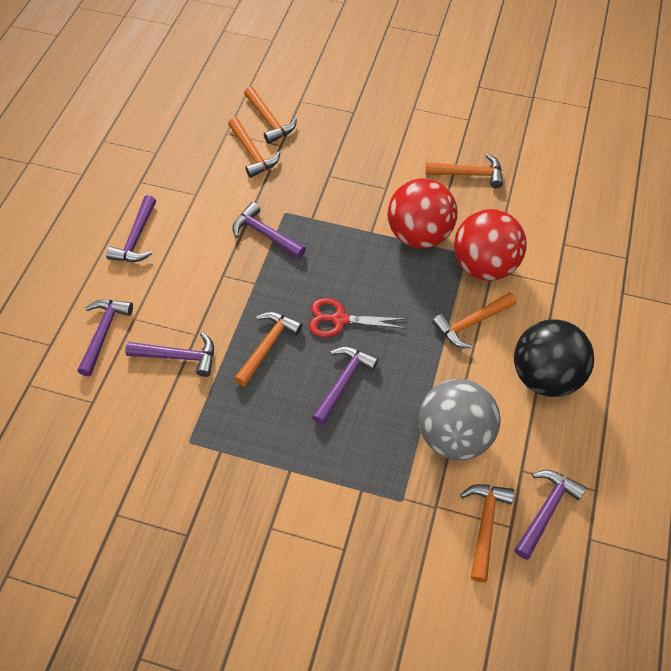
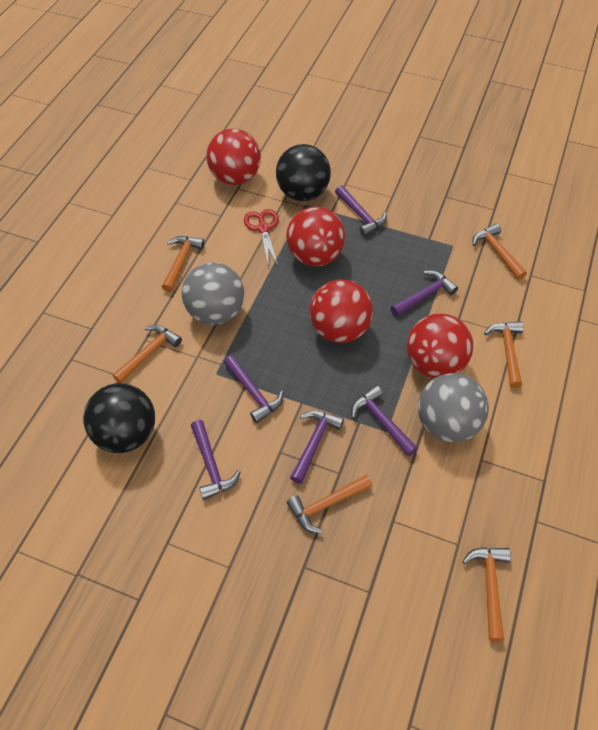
black ball: 1 -> 2
grey ball: 1 -> 2
red ball: 2 -> 4

